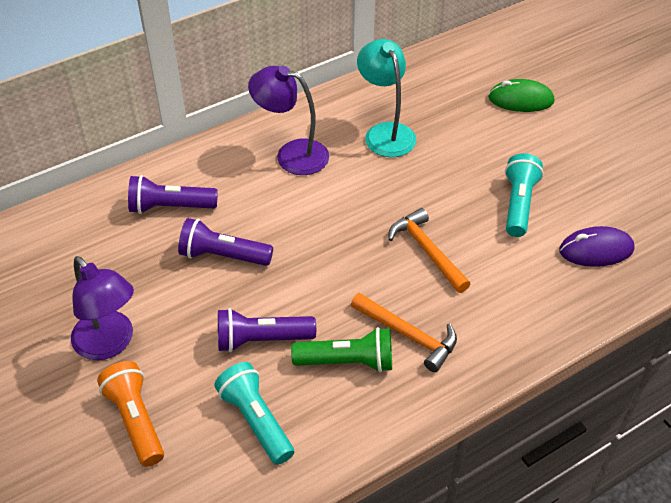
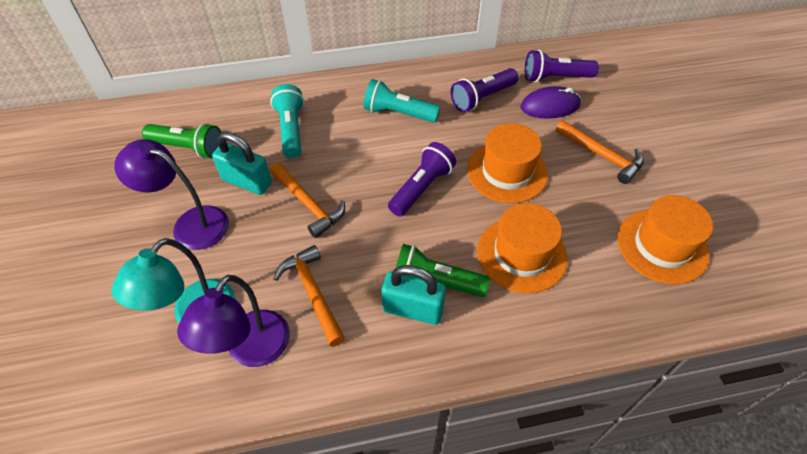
green flashlight: 1 -> 2
green mouse: 1 -> 0
orange flashlight: 1 -> 0
orange hammer: 2 -> 3
orange hat: 0 -> 3
turquoise padlock: 0 -> 2

